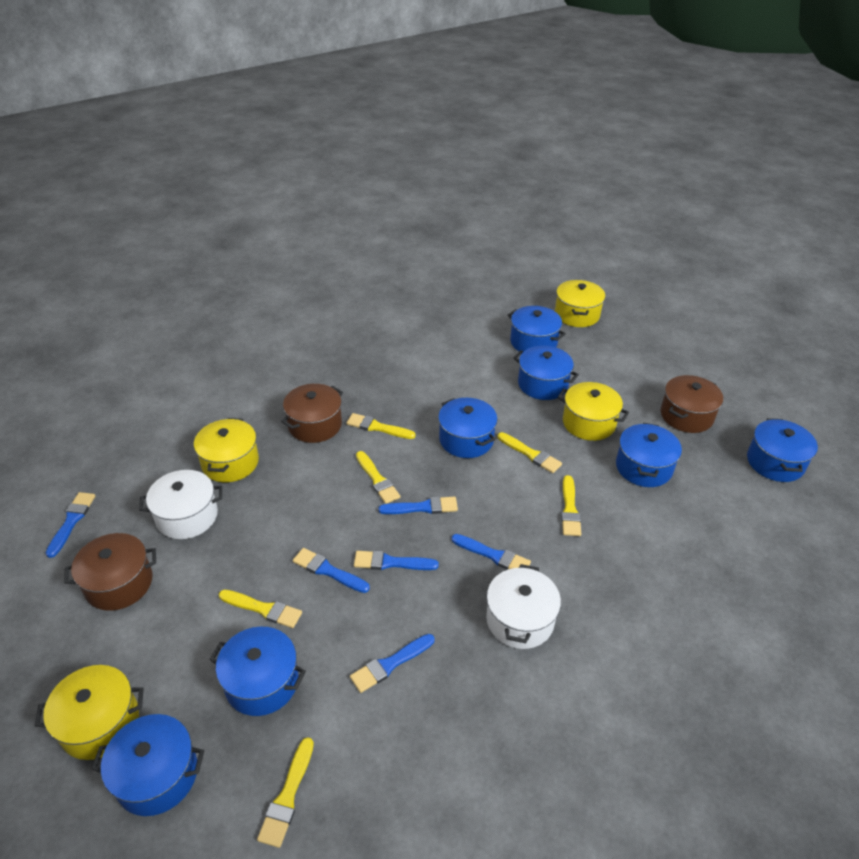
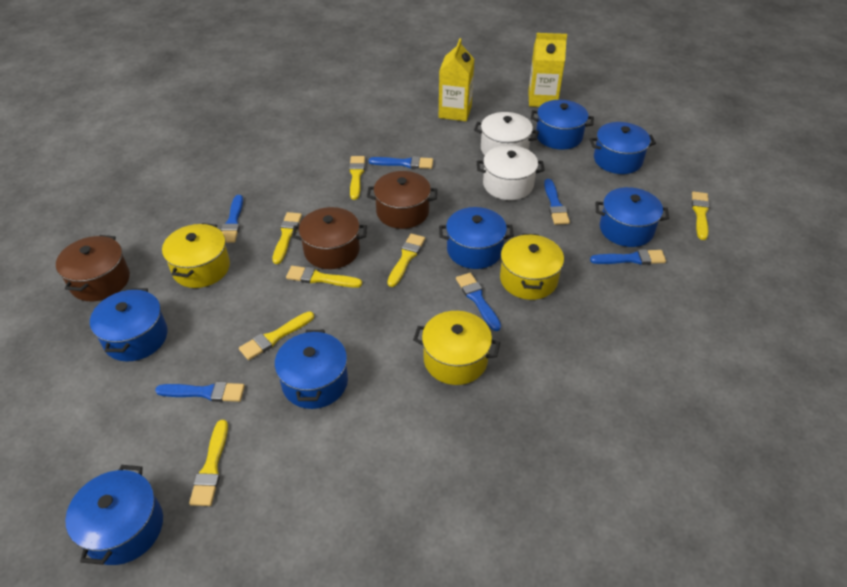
yellow brush: 6 -> 7
yellow carton: 0 -> 2
yellow pot: 4 -> 3

